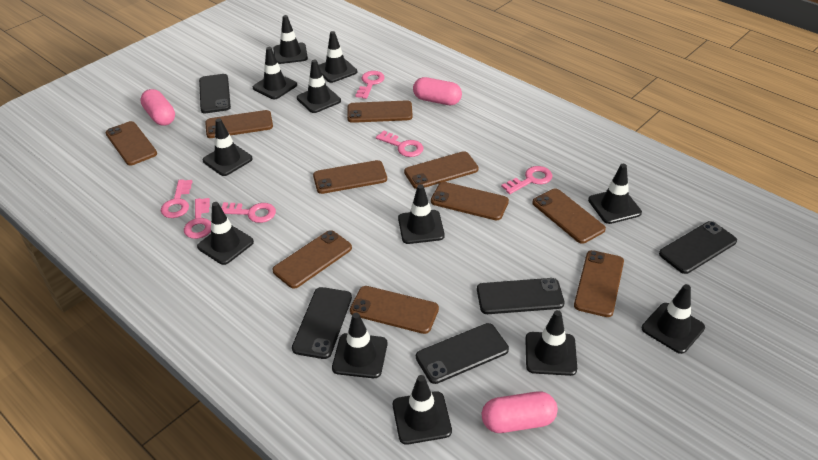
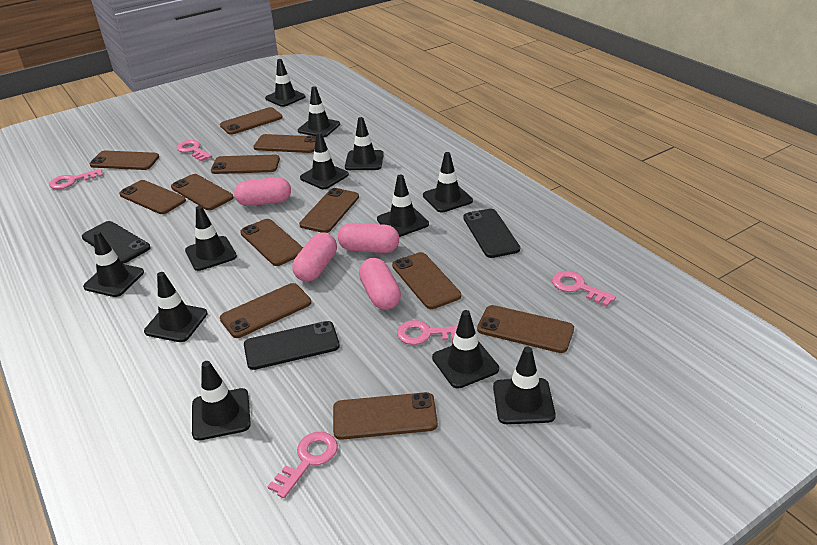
black phone: 5 -> 3
brown phone: 10 -> 12
pink capsule: 3 -> 4
pink key: 6 -> 5

